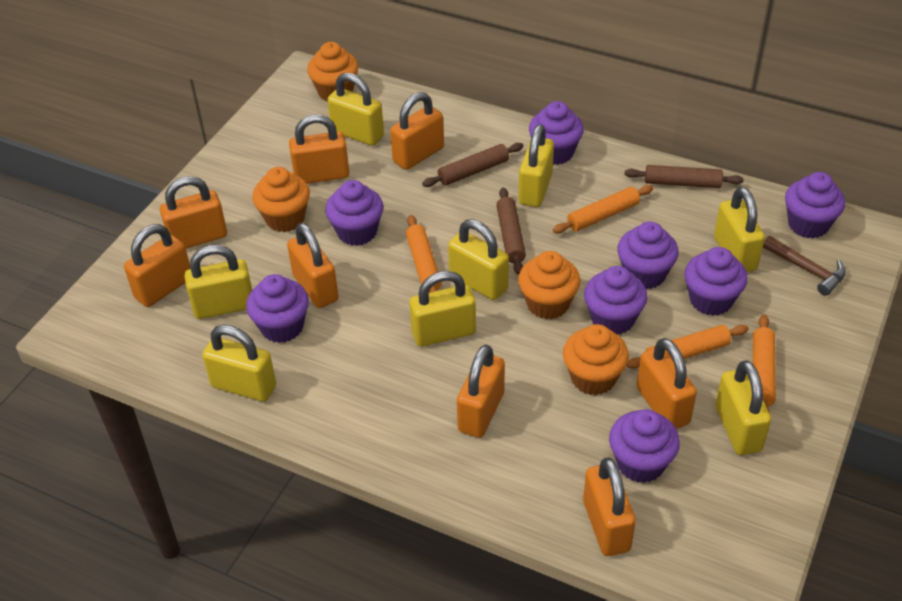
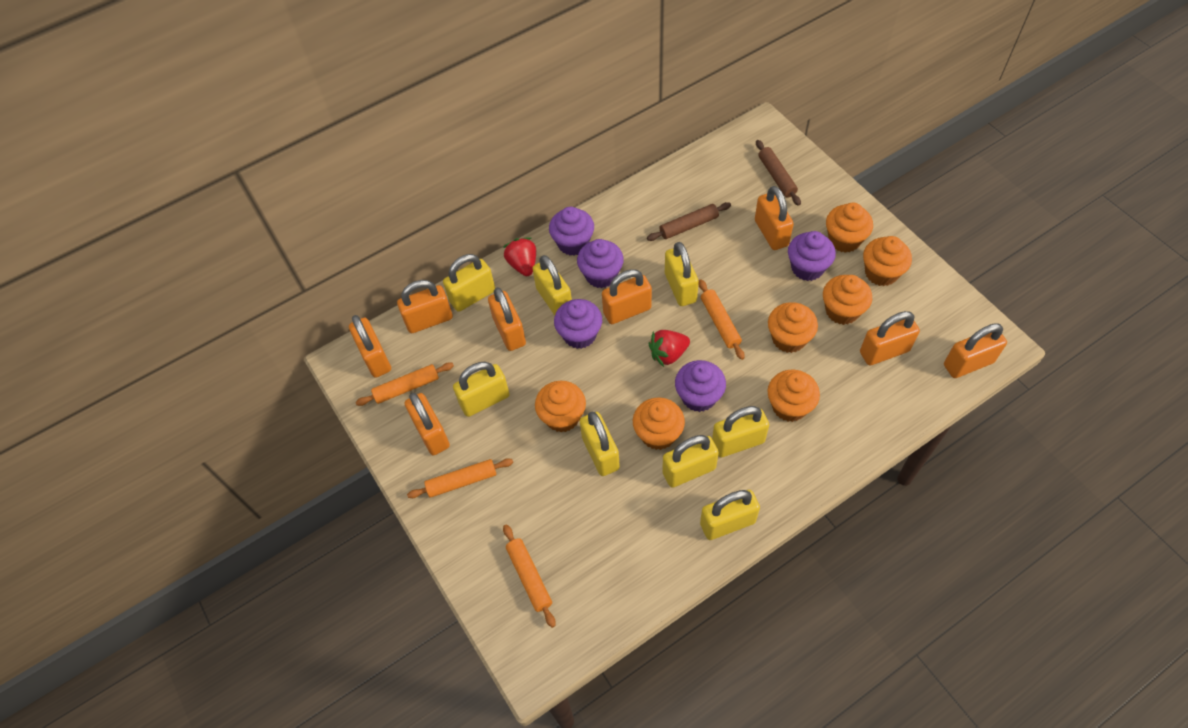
brown hammer: 1 -> 0
brown rolling pin: 3 -> 2
orange cupcake: 4 -> 7
purple cupcake: 8 -> 5
red strawberry: 0 -> 2

